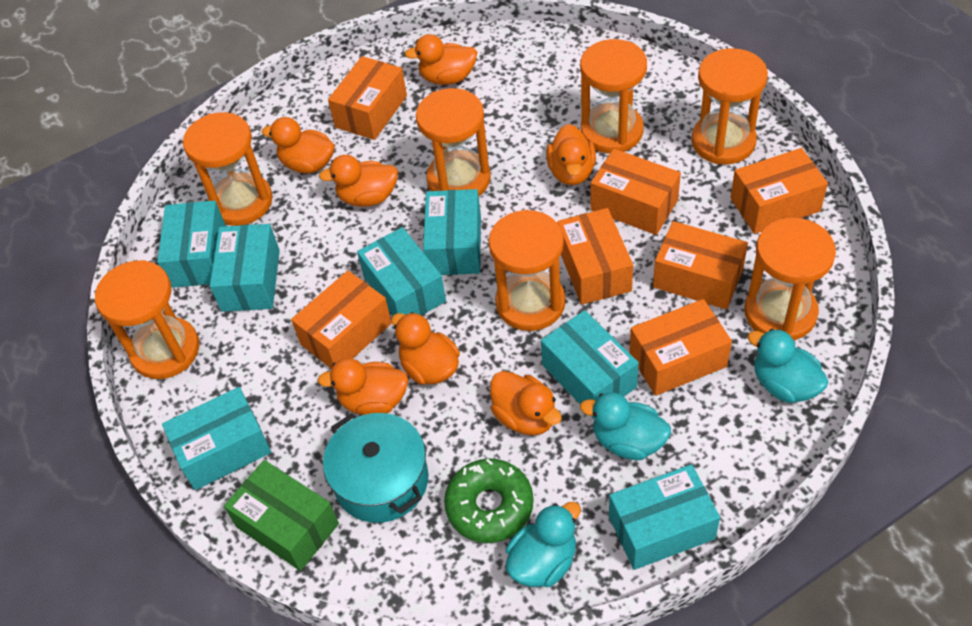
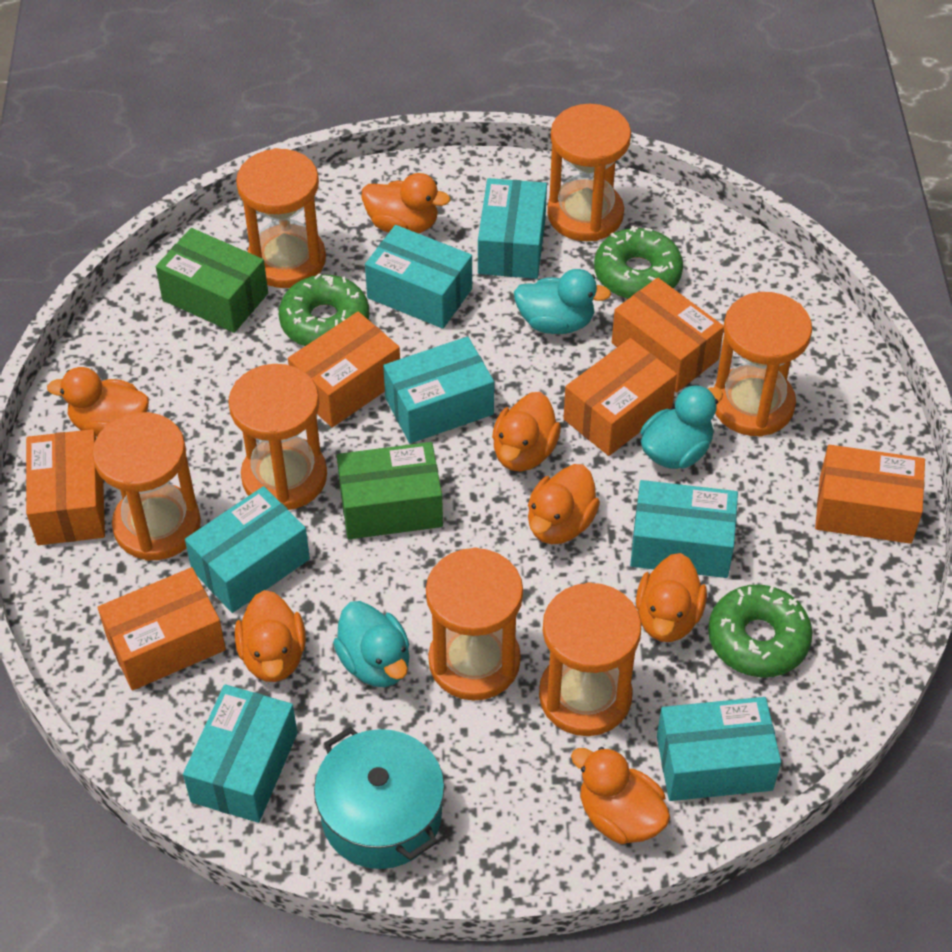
green box: 1 -> 2
green donut: 1 -> 3
orange box: 7 -> 6

